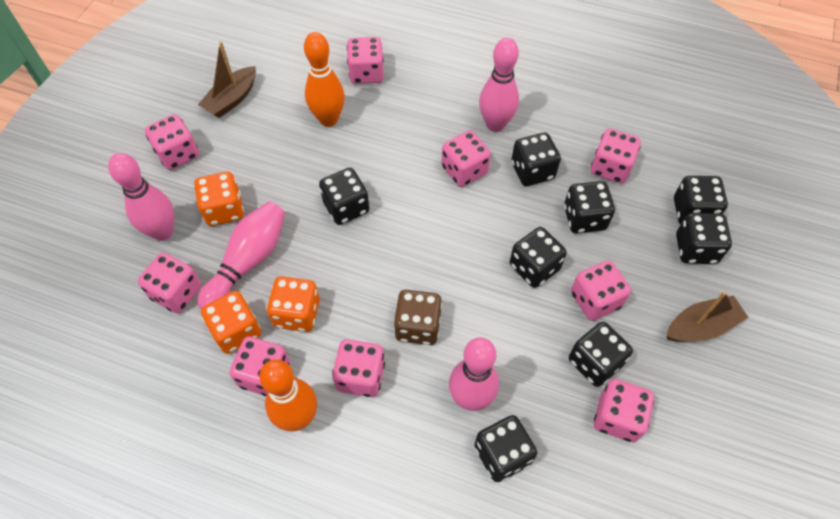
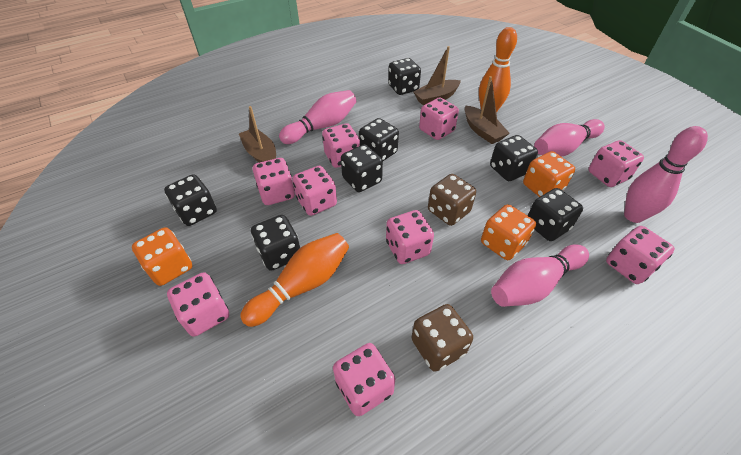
black dice: 8 -> 7
brown boat: 2 -> 3
brown dice: 1 -> 2

